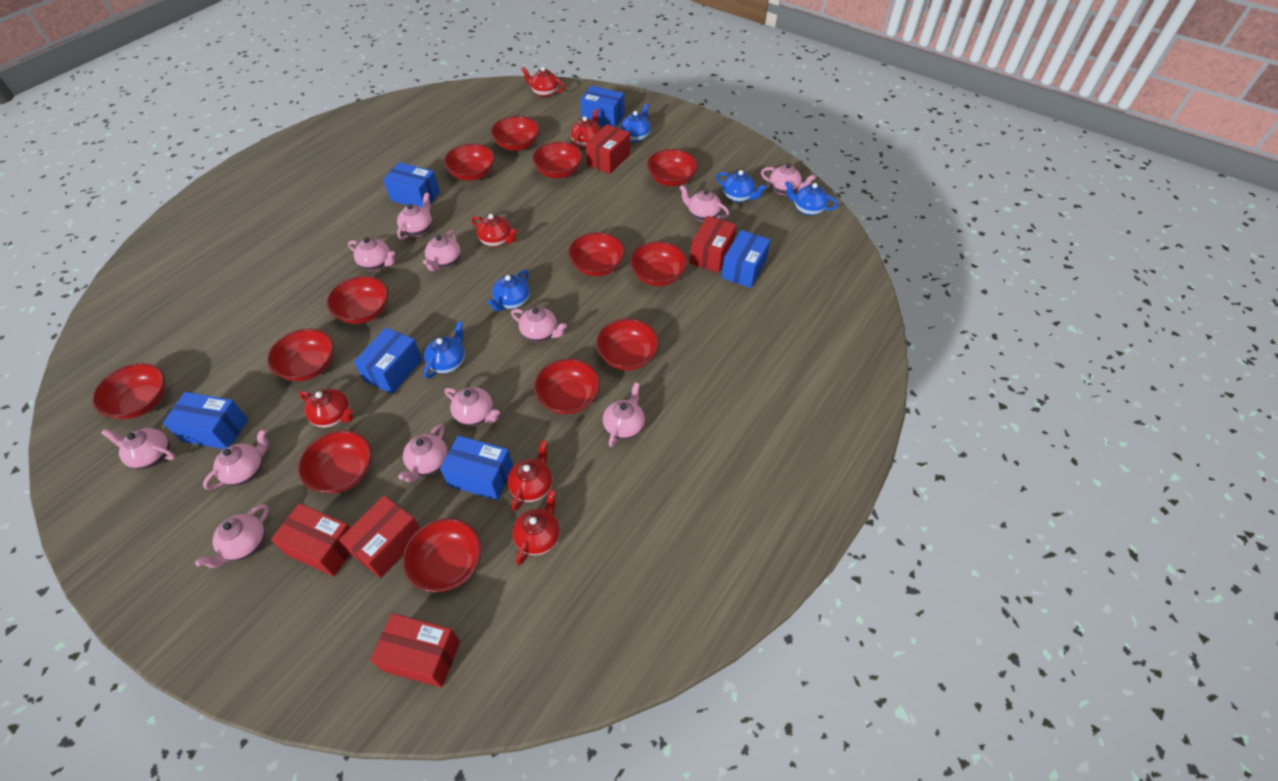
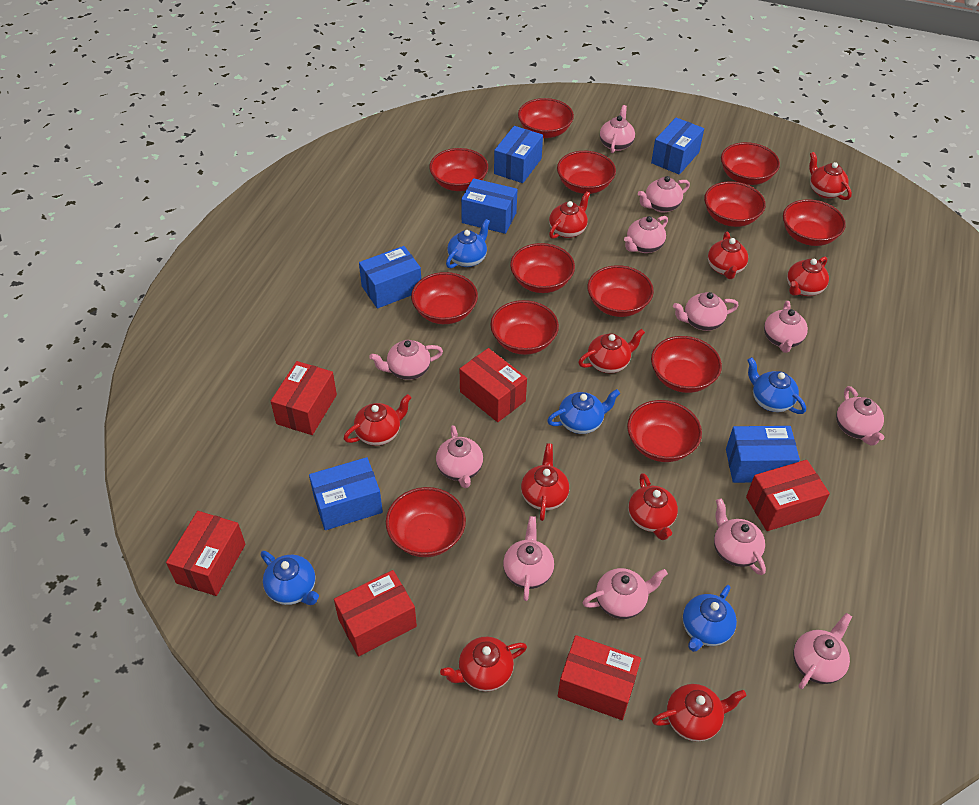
red box: 5 -> 6
red teapot: 6 -> 10

